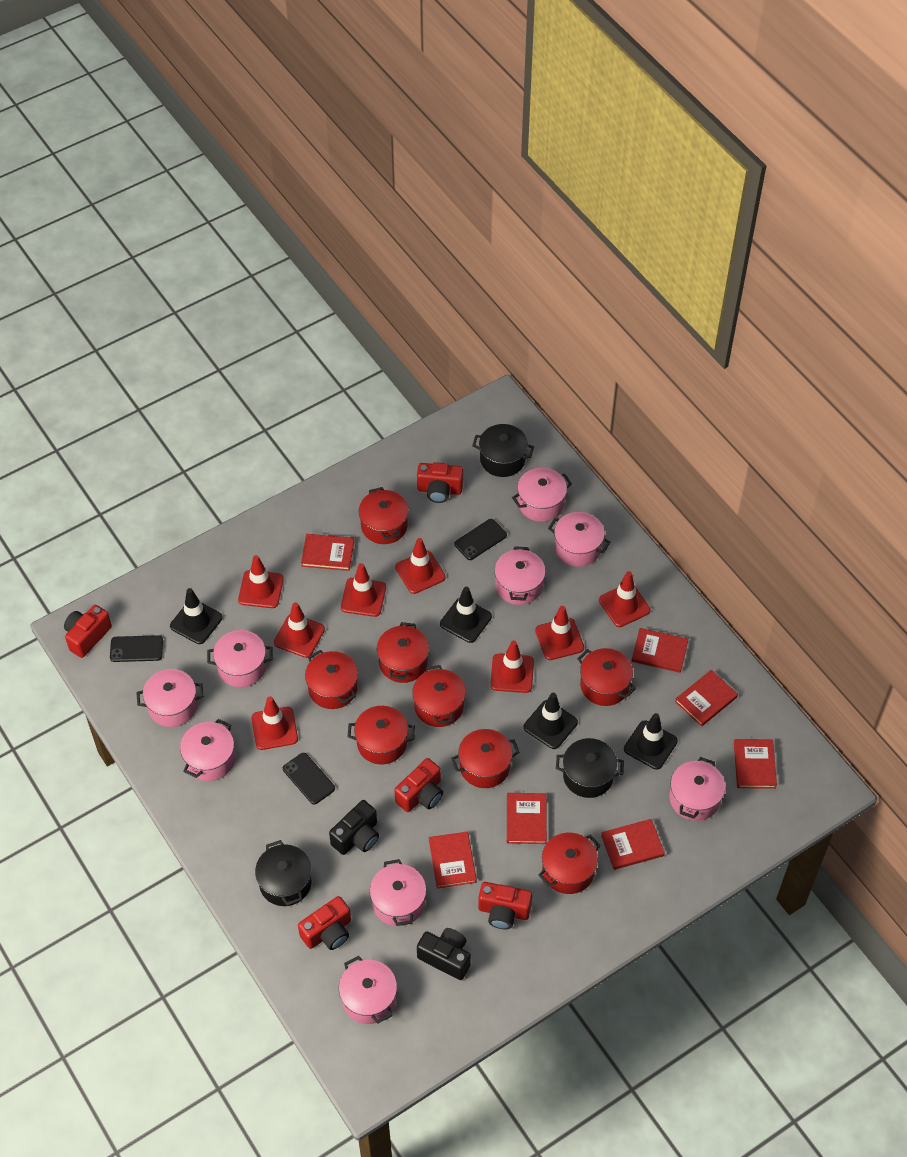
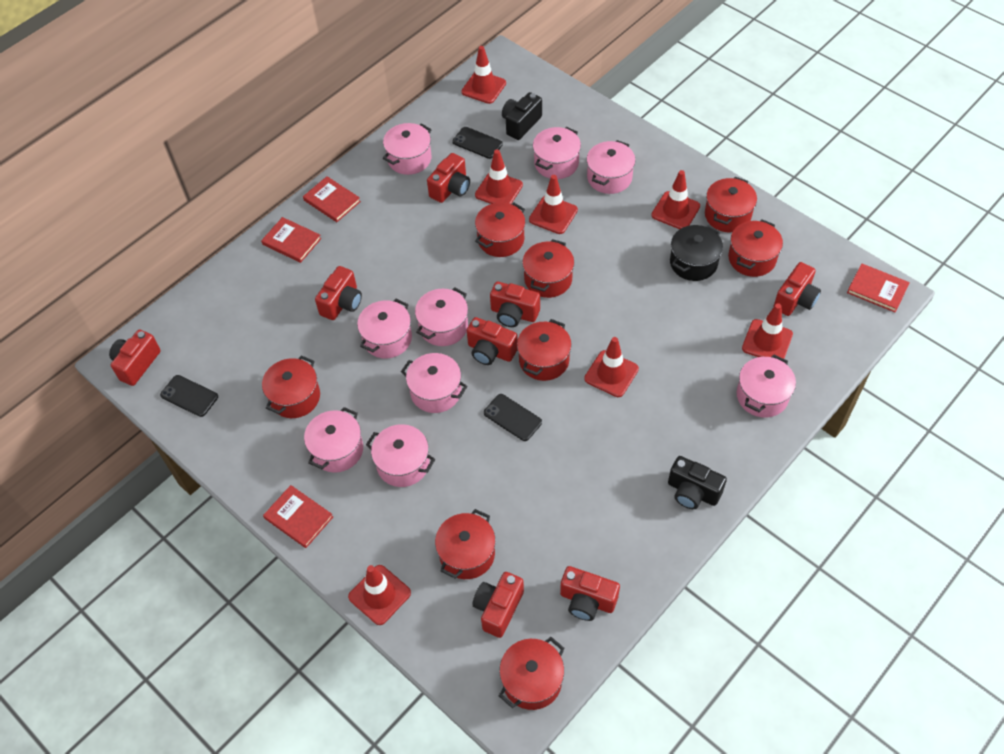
black pot: 3 -> 1
black traffic cone: 4 -> 0
red book: 7 -> 4
red camera: 5 -> 8
red traffic cone: 8 -> 7

